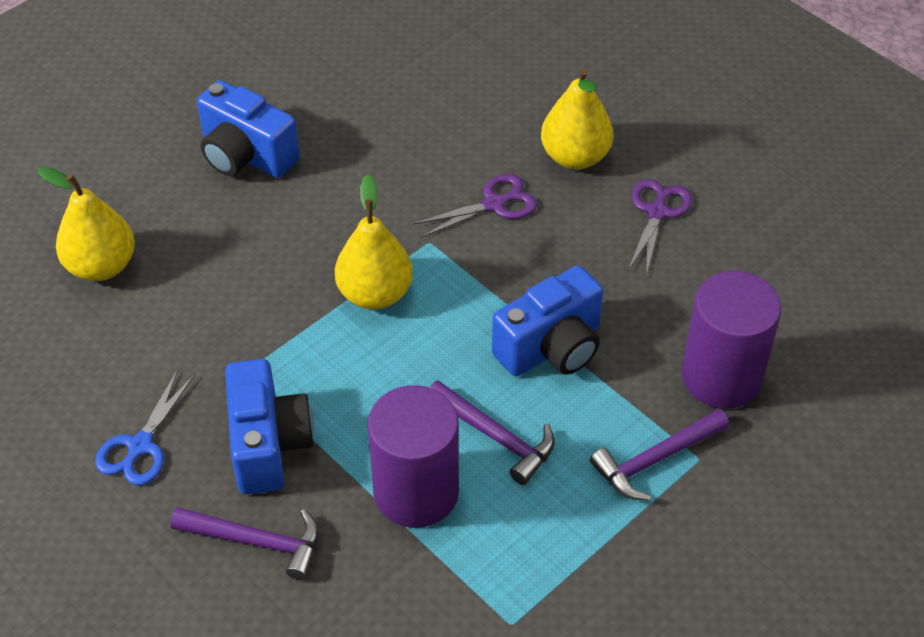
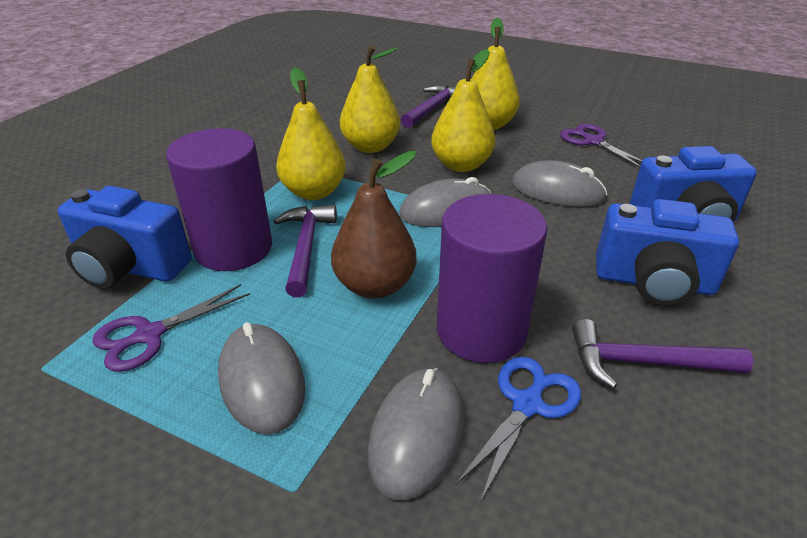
brown pear: 0 -> 1
grey mouse: 0 -> 4
yellow pear: 3 -> 4

